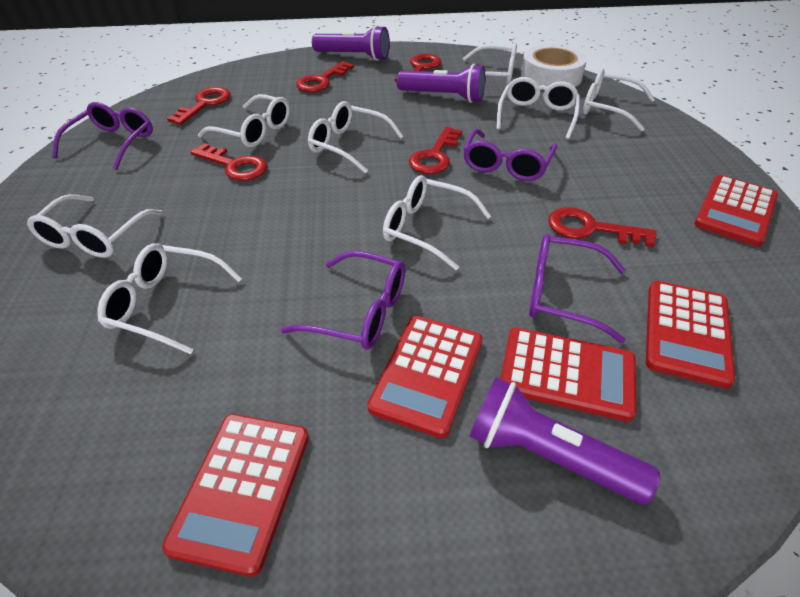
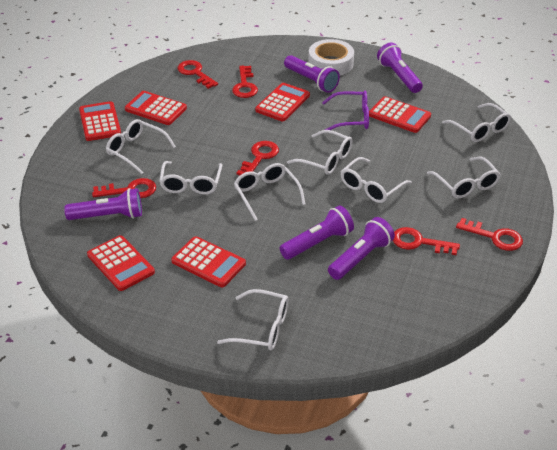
purple flashlight: 3 -> 5
purple glasses: 4 -> 1
red calculator: 5 -> 6

